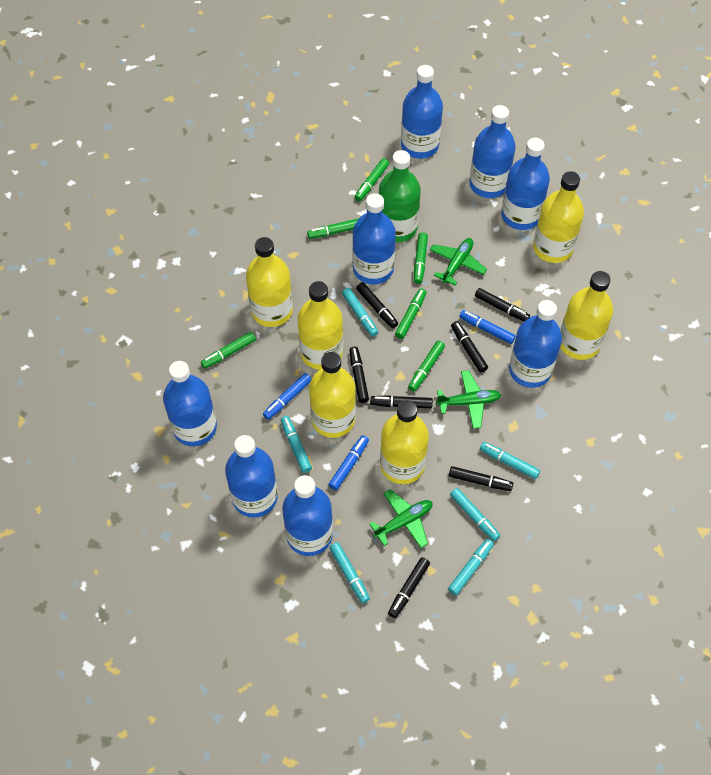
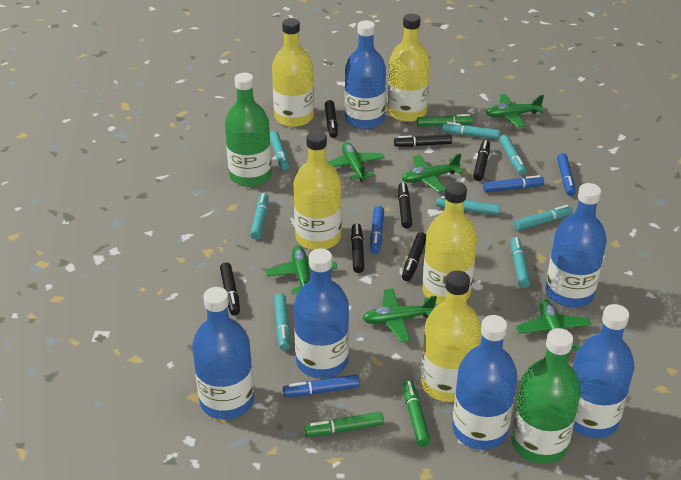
blue bottle: 8 -> 6
blue marker: 3 -> 4
green bottle: 1 -> 2
green marker: 6 -> 3
green plane: 3 -> 6
turquoise marker: 6 -> 8
yellow bottle: 6 -> 5

